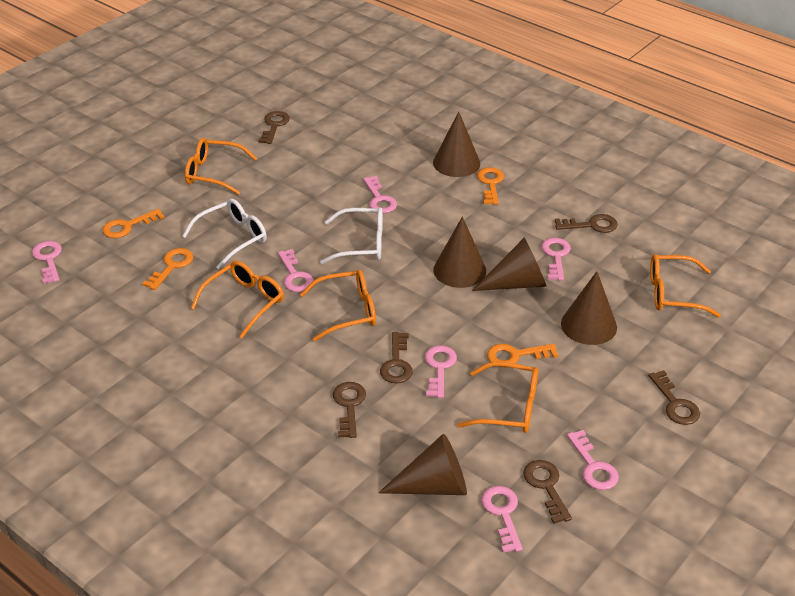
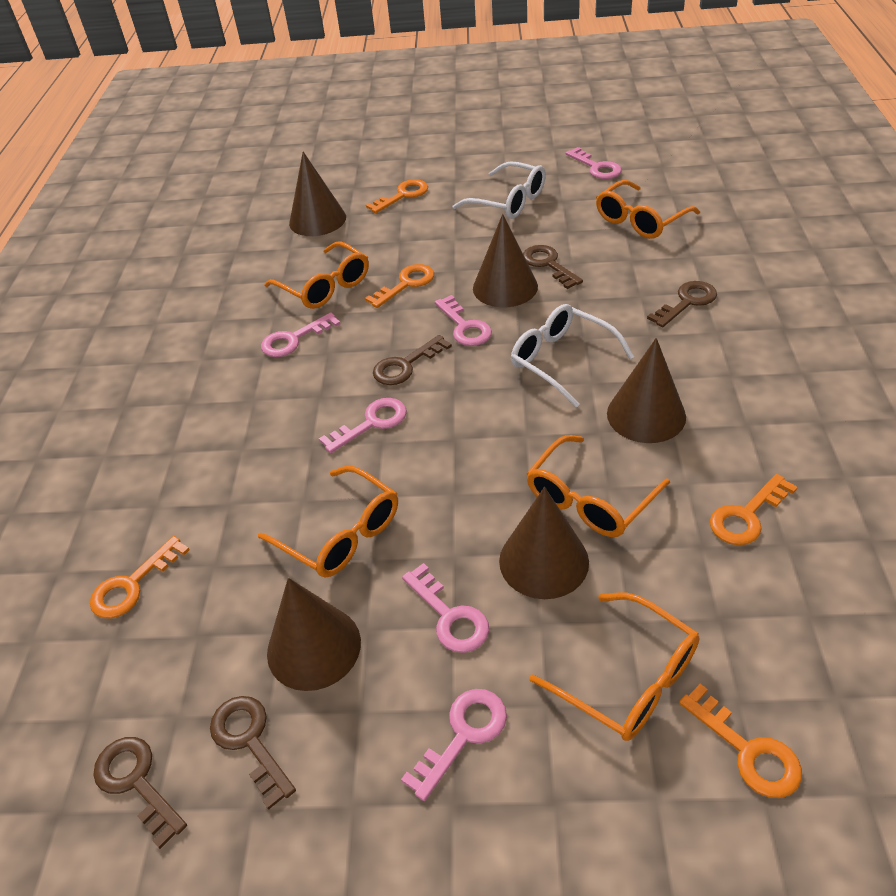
brown key: 6 -> 5
orange key: 4 -> 5
pink key: 7 -> 6

